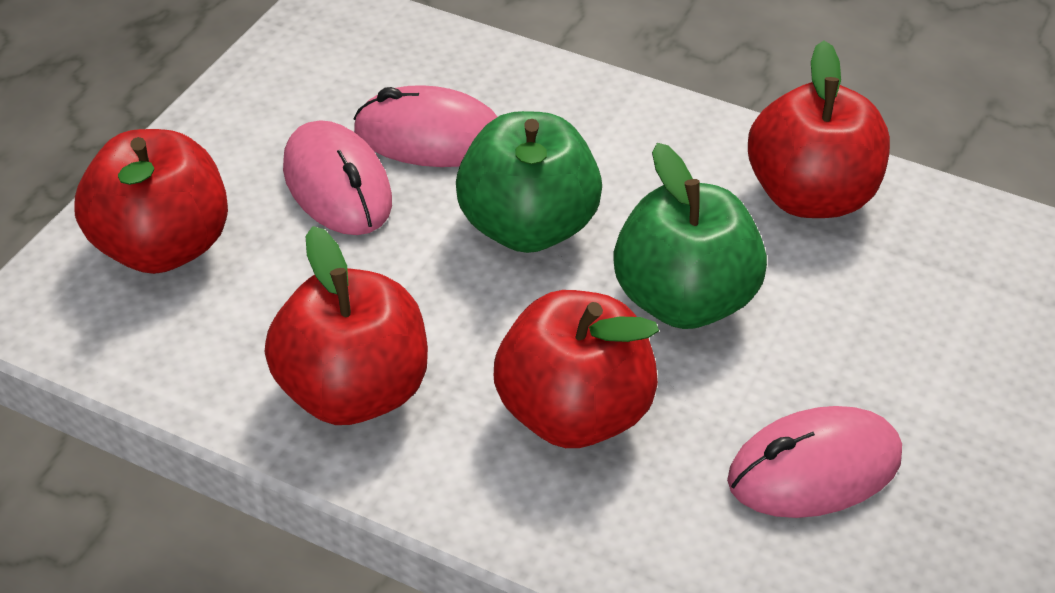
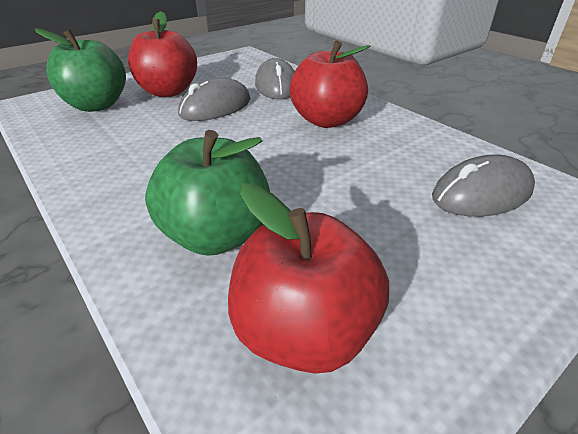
grey mouse: 0 -> 3
pink mouse: 3 -> 0
red apple: 4 -> 3

